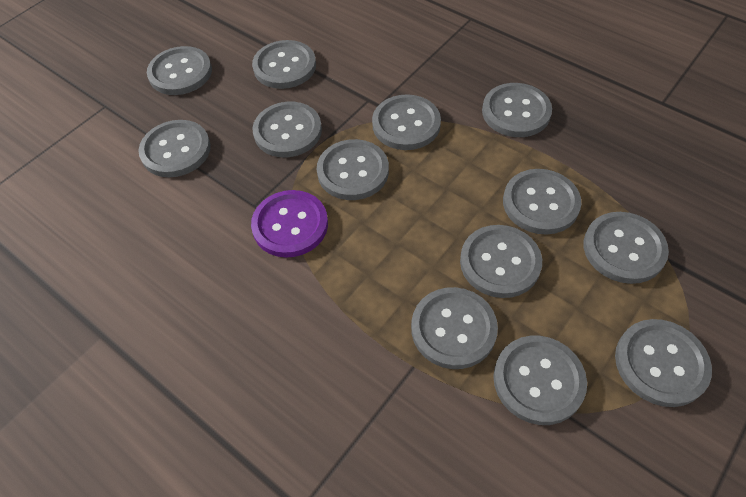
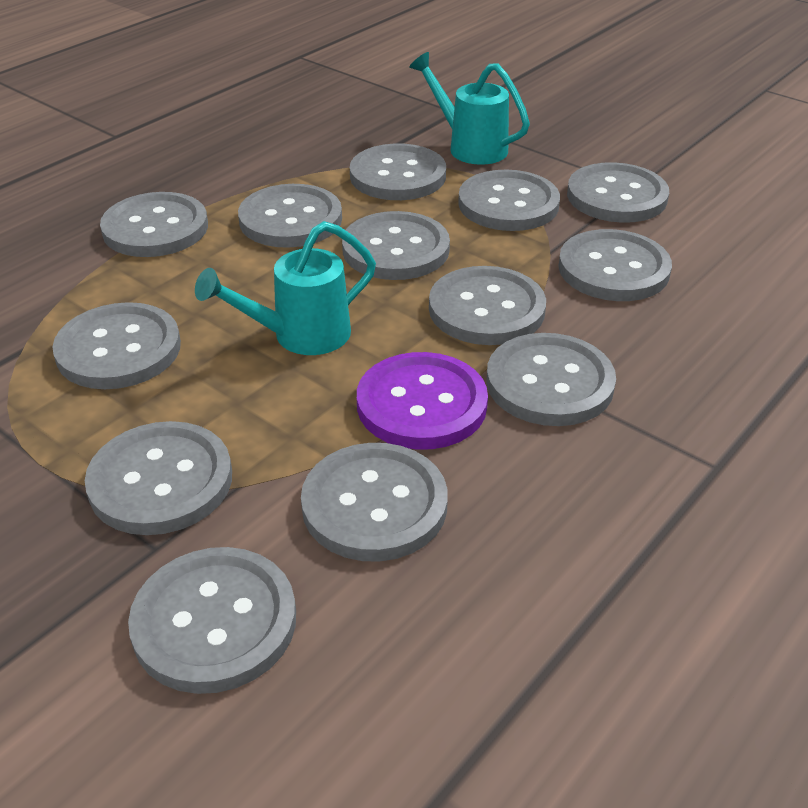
turquoise watering can: 0 -> 2

